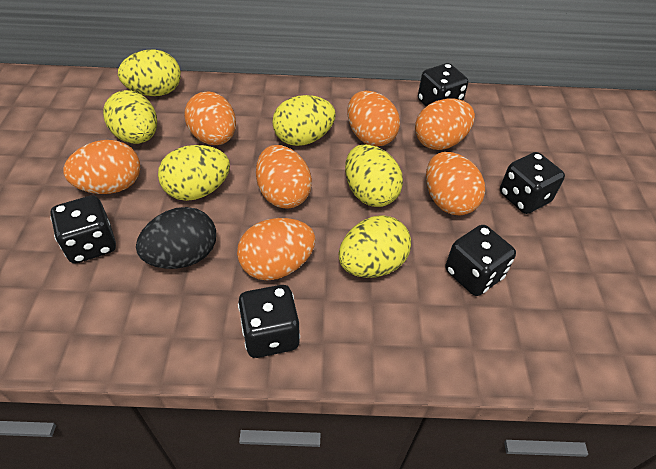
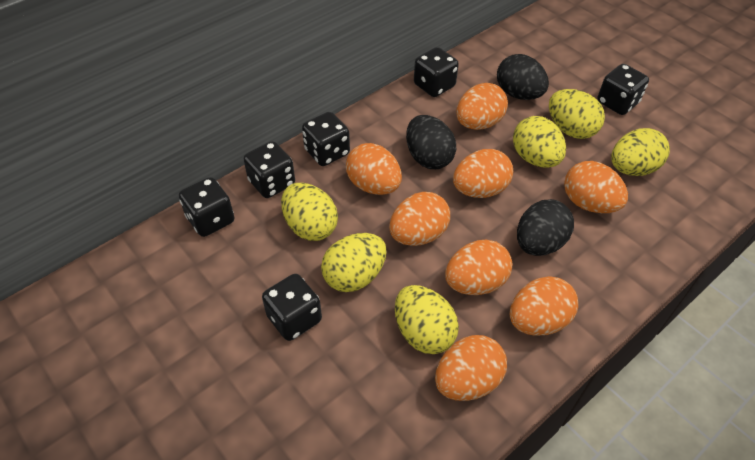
black dice: 5 -> 6
black egg: 1 -> 3
orange egg: 7 -> 8

